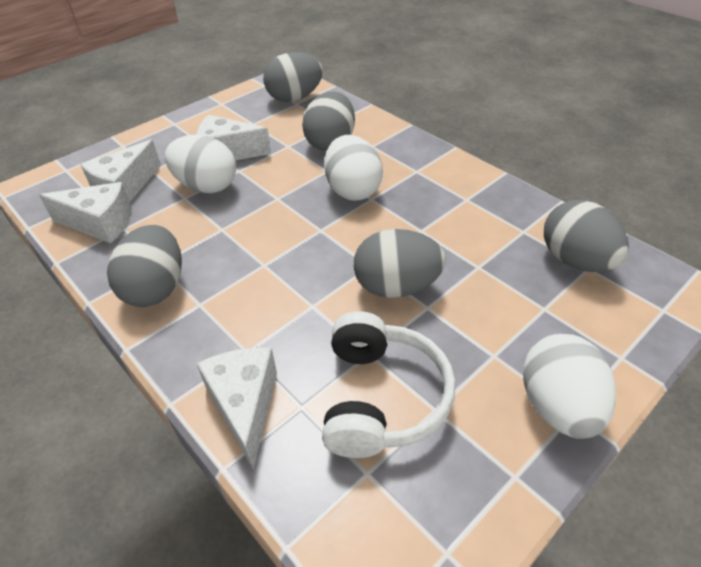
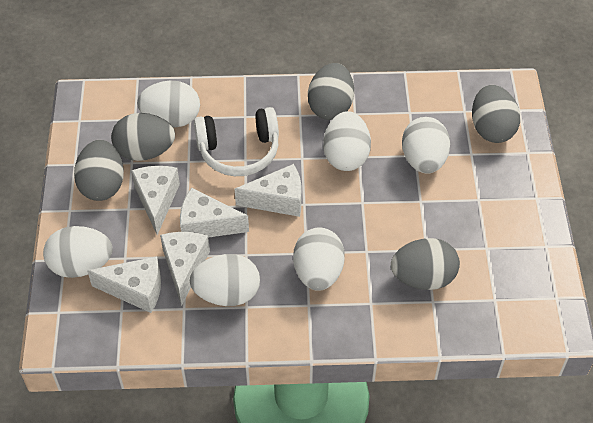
white cheese: 4 -> 5
white egg: 3 -> 6

